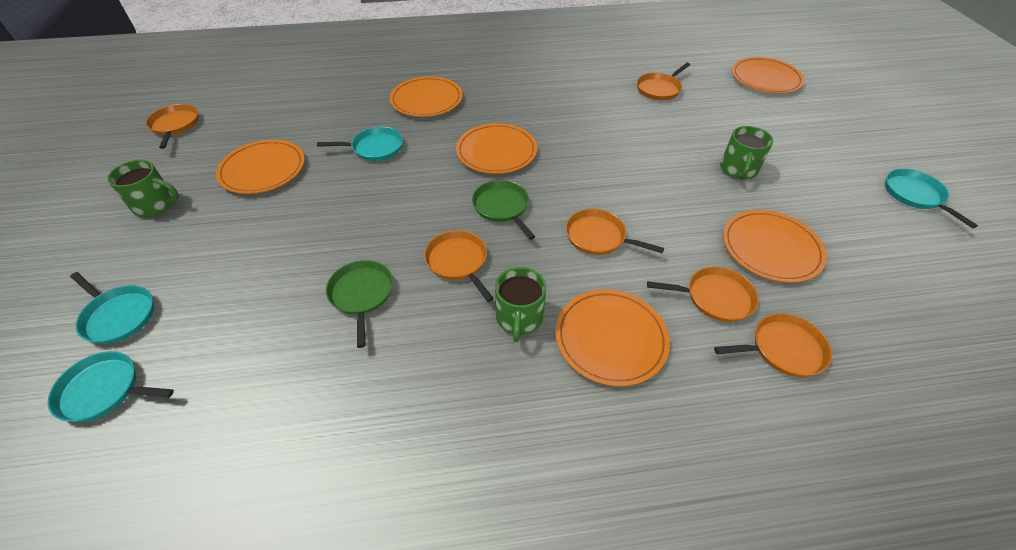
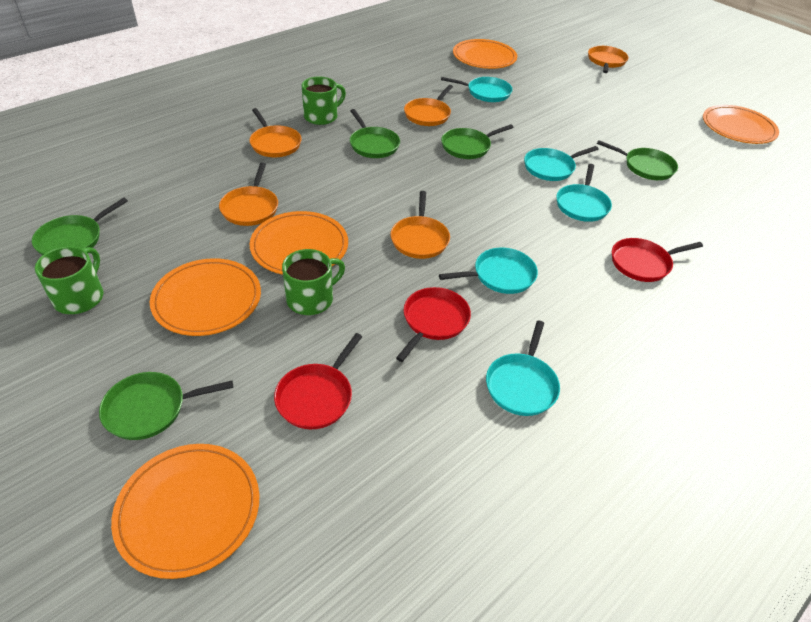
green pan: 2 -> 5
orange pan: 6 -> 5
orange plate: 6 -> 5
red pan: 0 -> 3
turquoise pan: 4 -> 5

